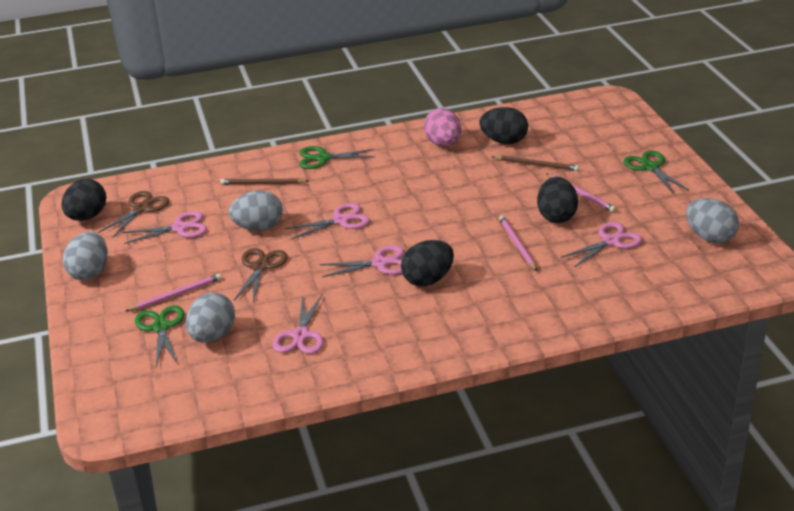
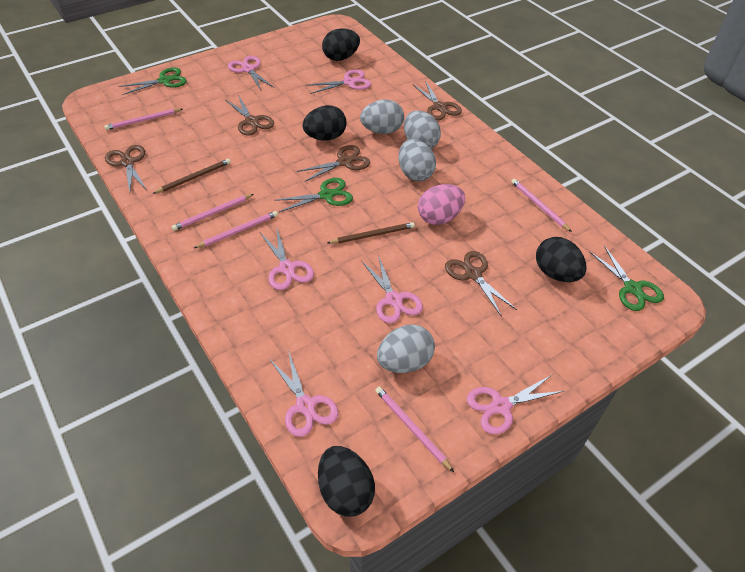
brown scissors: 2 -> 5
pink pencil: 3 -> 5
pink scissors: 5 -> 6

